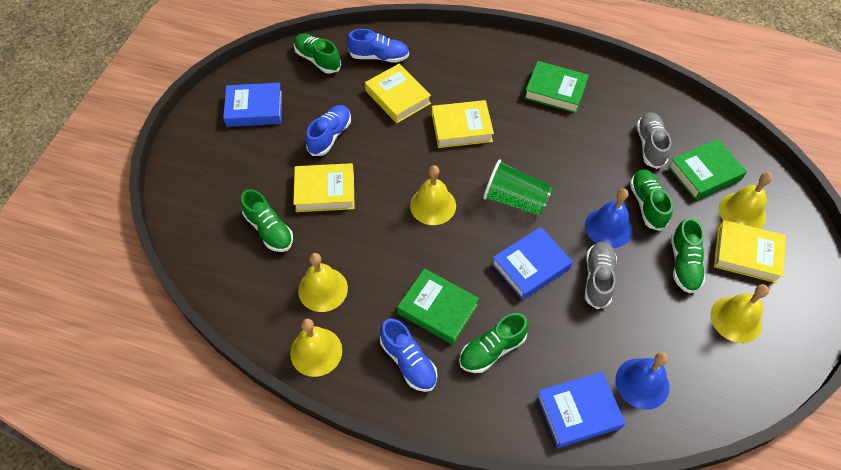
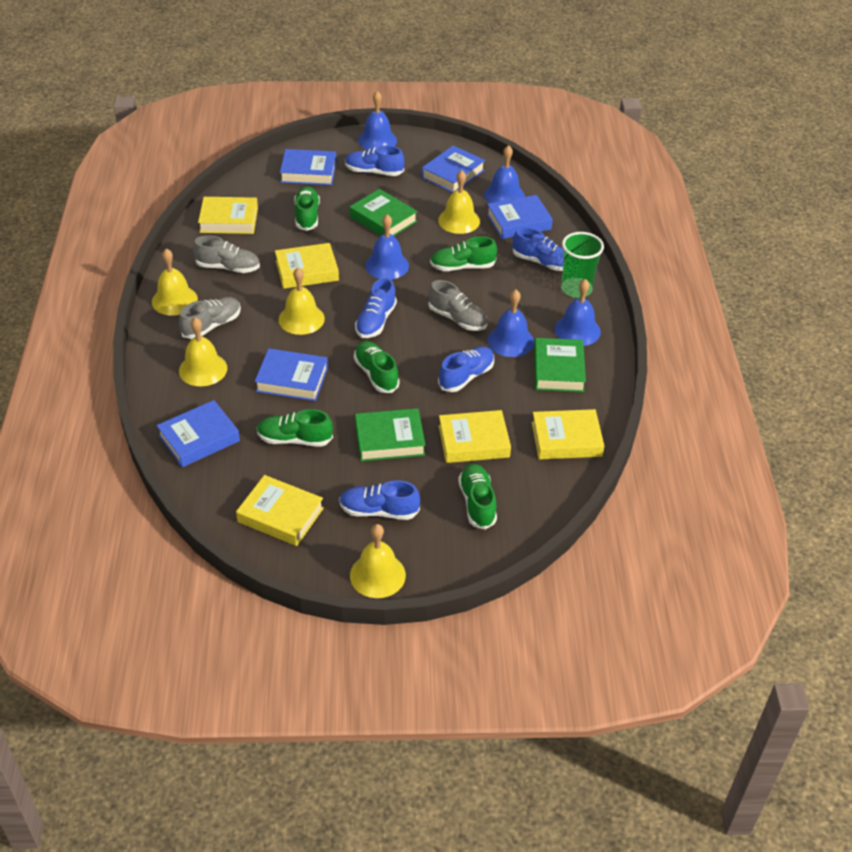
blue bell: 2 -> 5
blue book: 3 -> 5
blue shoe: 3 -> 5
grey shoe: 2 -> 3
yellow book: 4 -> 5

